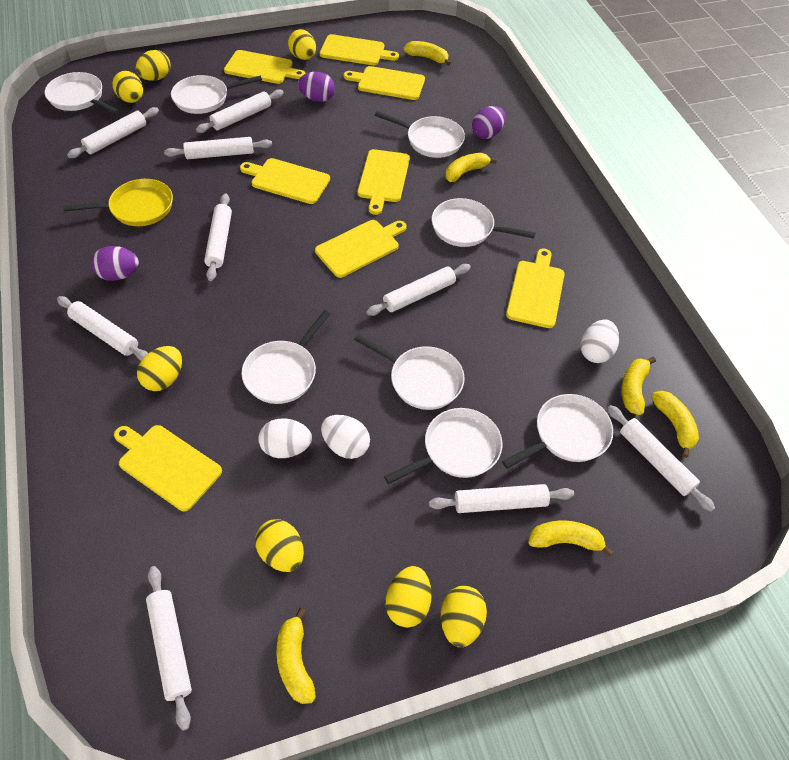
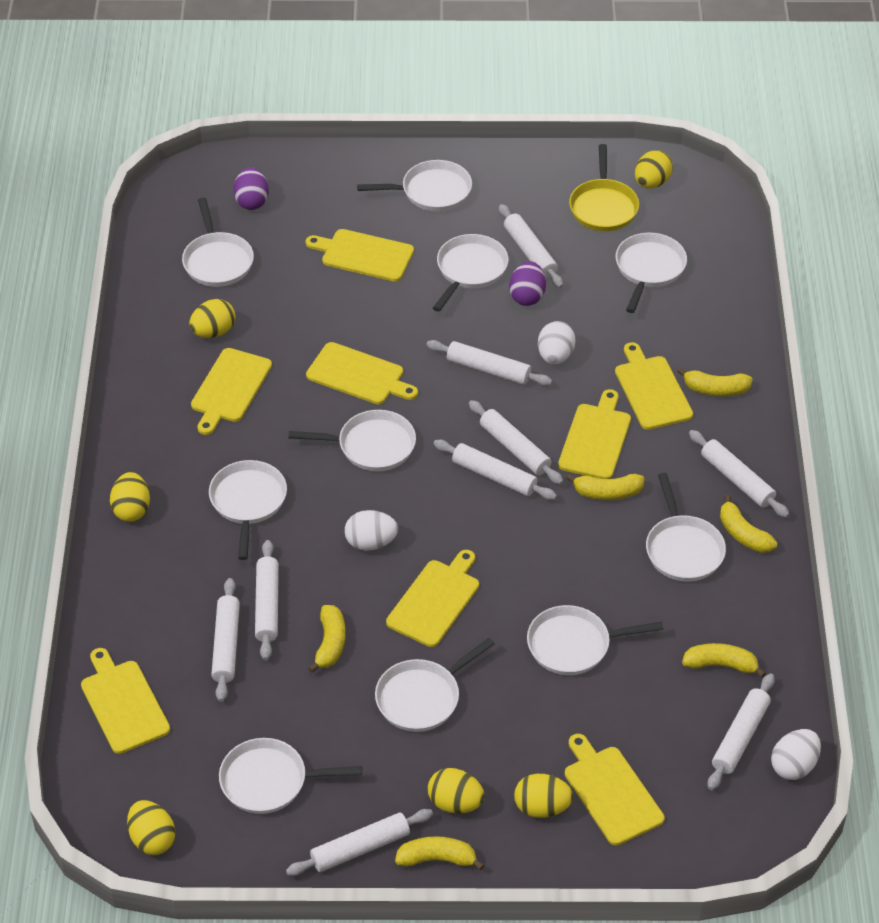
purple egg: 3 -> 2
white pan: 8 -> 10
yellow egg: 7 -> 6

